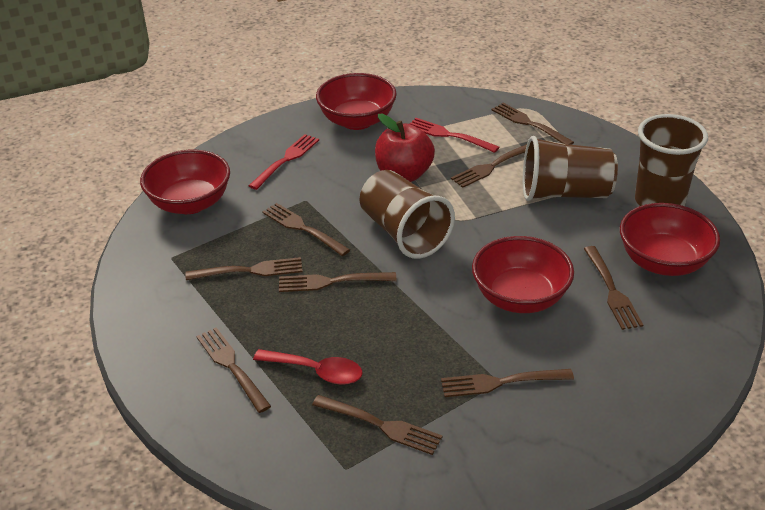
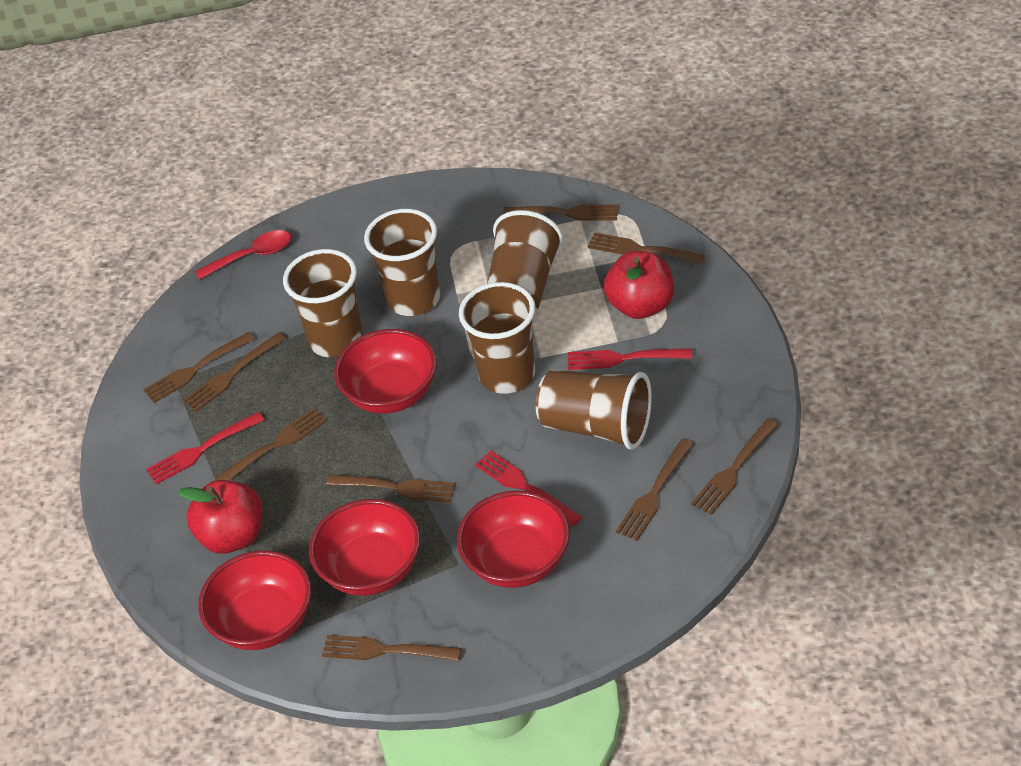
brown cup: 3 -> 5
red apple: 1 -> 2
red fork: 2 -> 3

